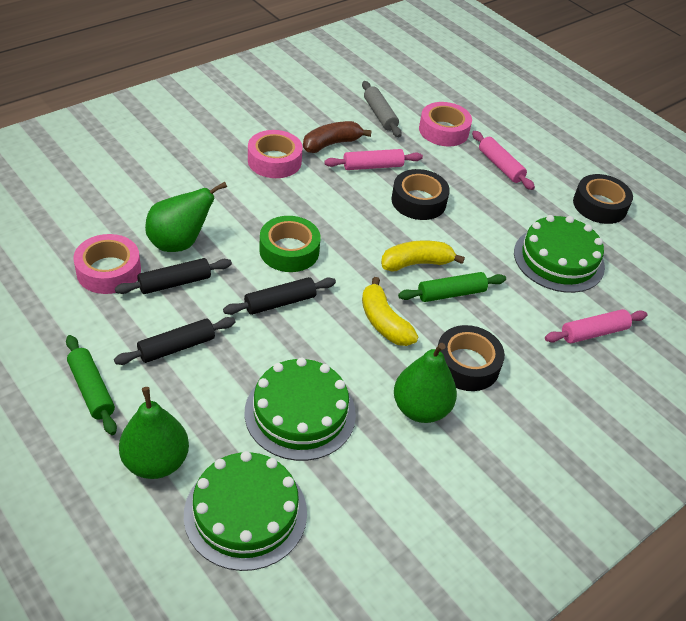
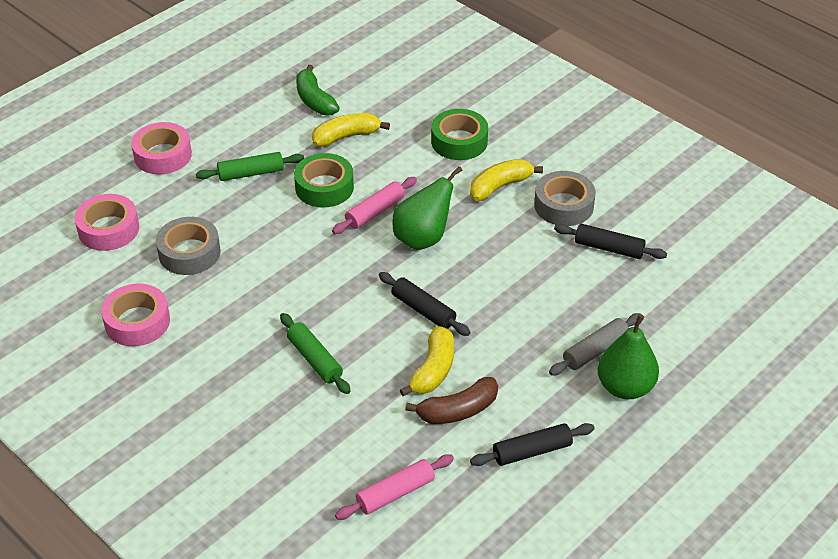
black tape: 3 -> 0
green banana: 0 -> 1
green cake: 3 -> 0
green pear: 3 -> 2
green tape: 1 -> 2
grey tape: 0 -> 2
pink rolling pin: 3 -> 2
yellow banana: 2 -> 3

